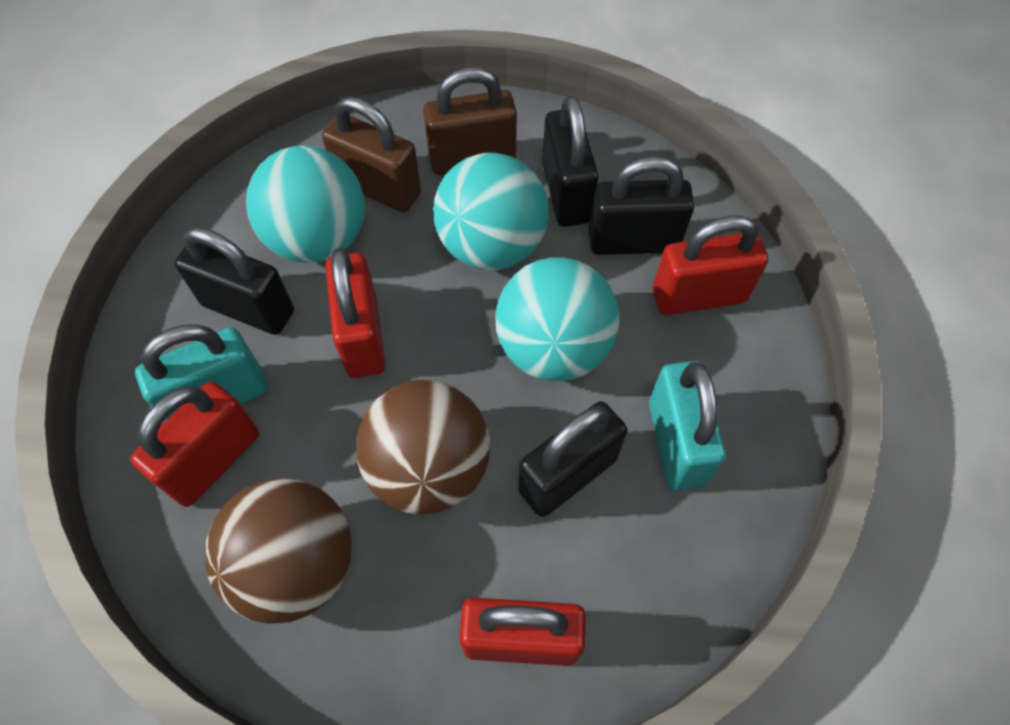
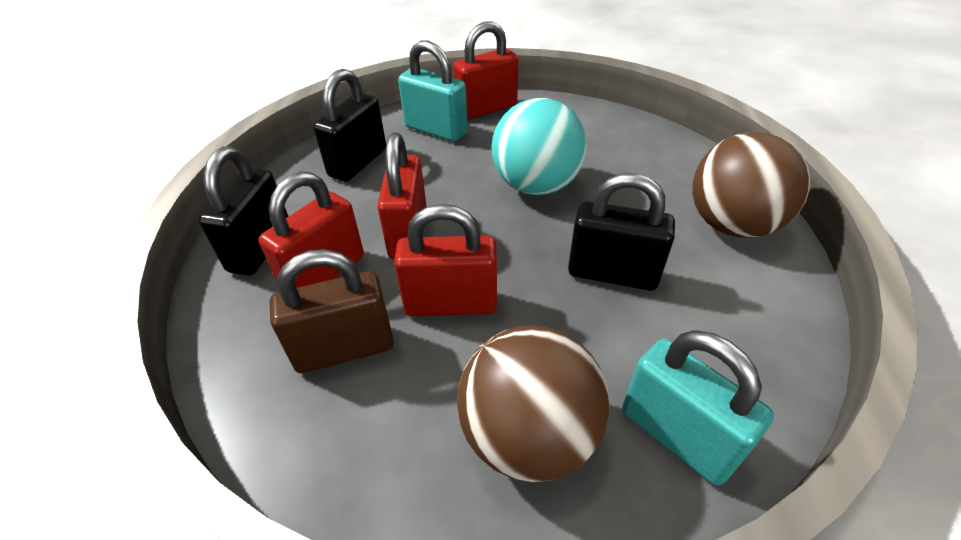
black padlock: 4 -> 3
brown padlock: 2 -> 1
turquoise ball: 3 -> 1

